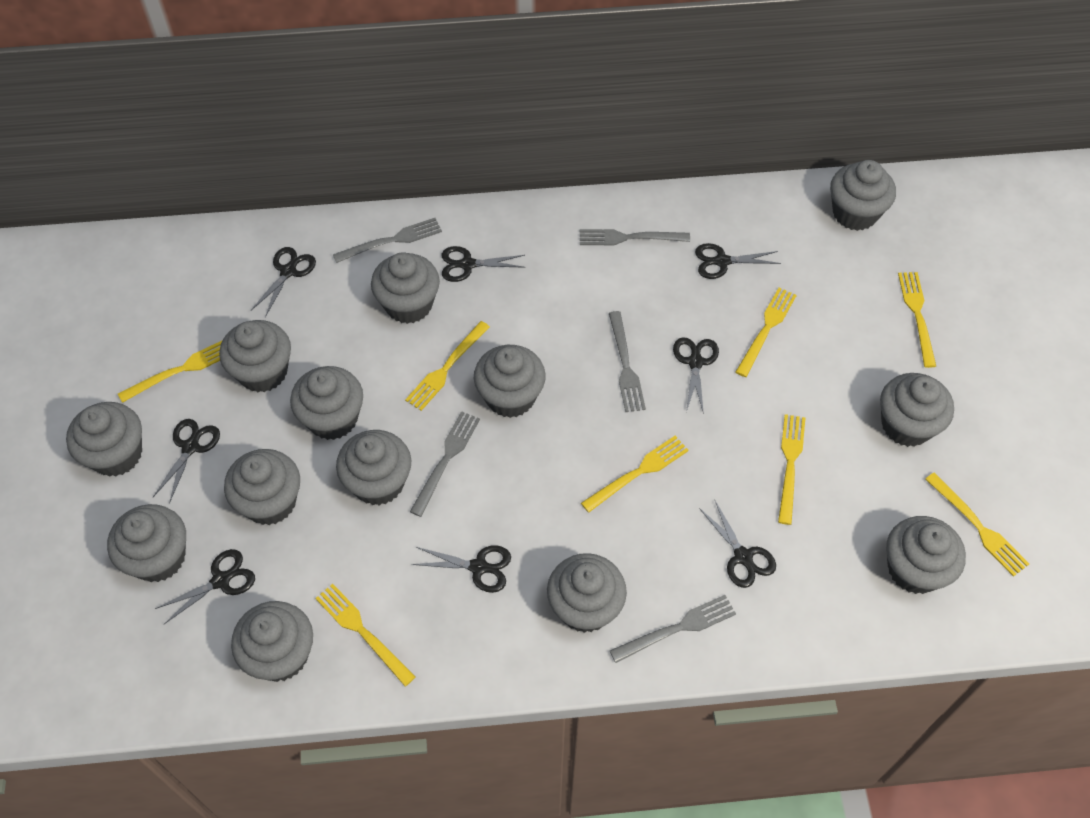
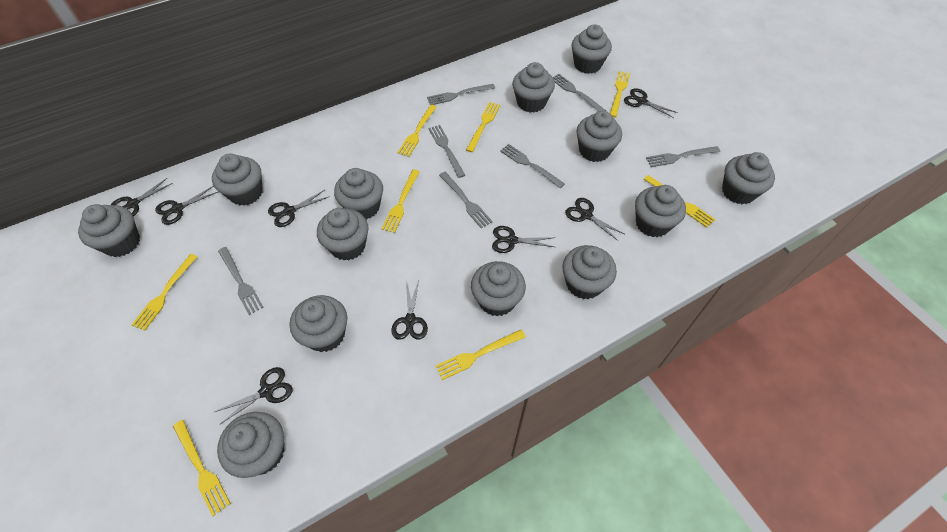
grey fork: 5 -> 7

